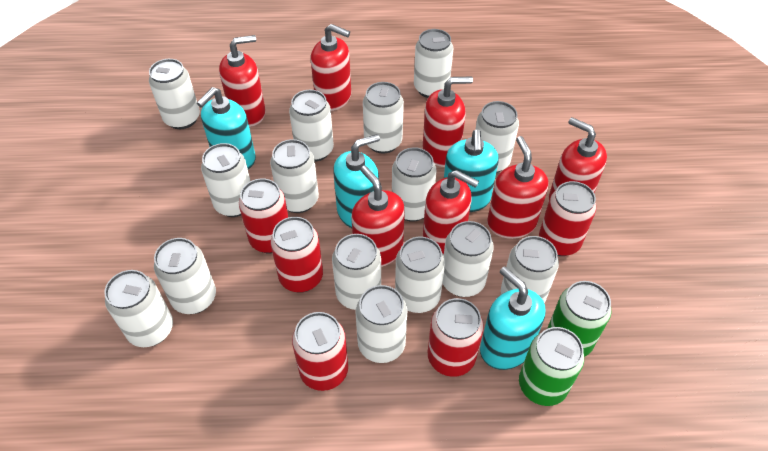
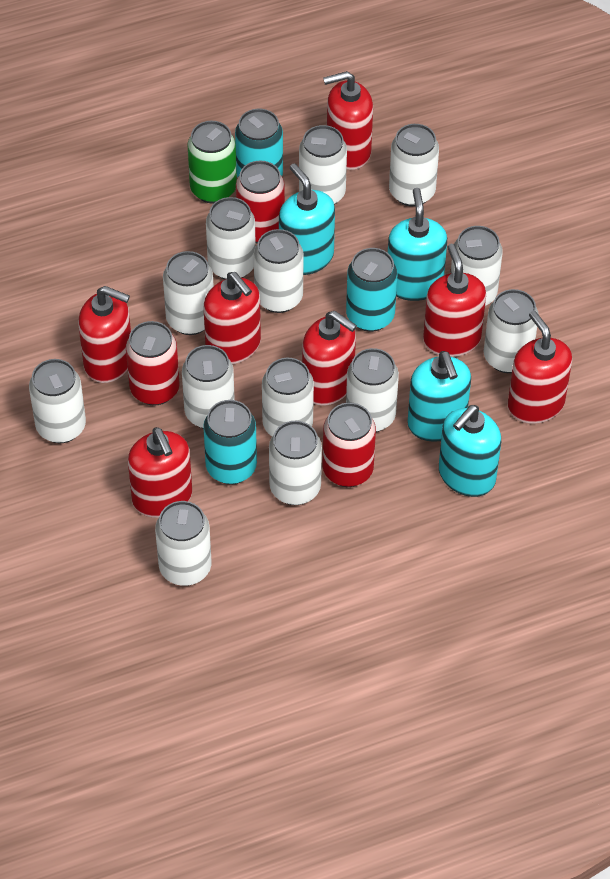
green can: 2 -> 1
red can: 5 -> 3
turquoise can: 0 -> 3
white can: 15 -> 13

